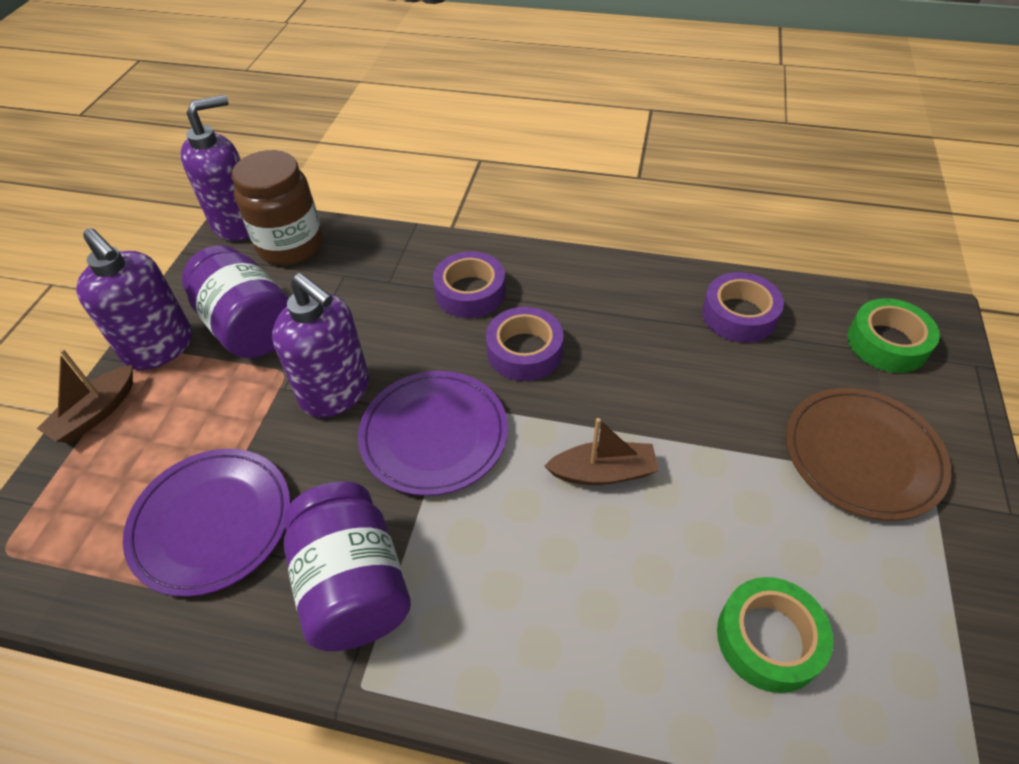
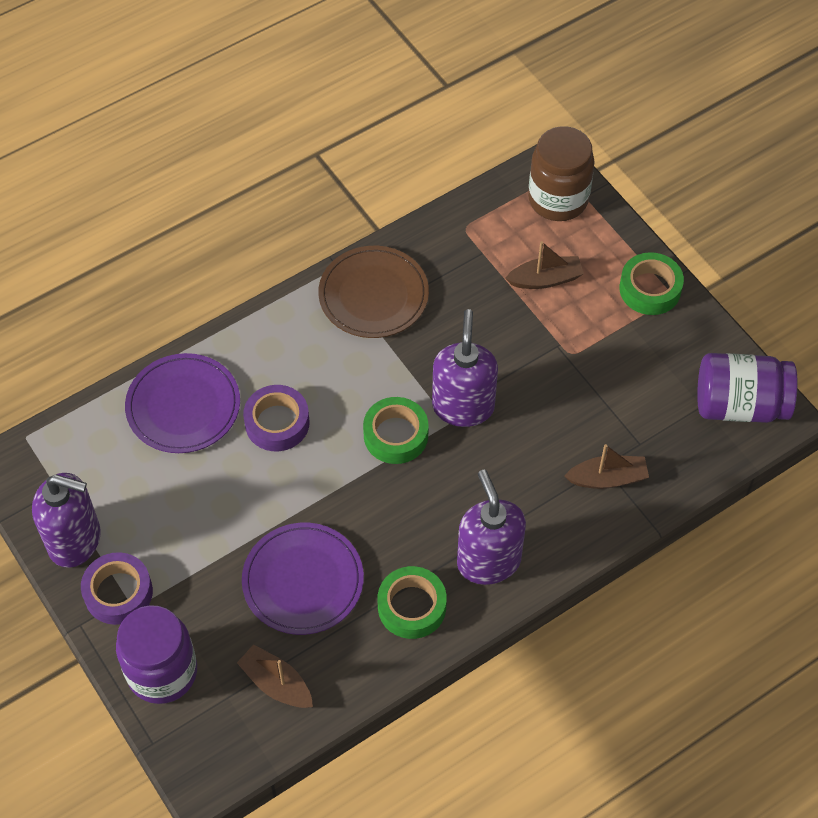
brown boat: 2 -> 3
green tape: 2 -> 3
purple tape: 3 -> 2

